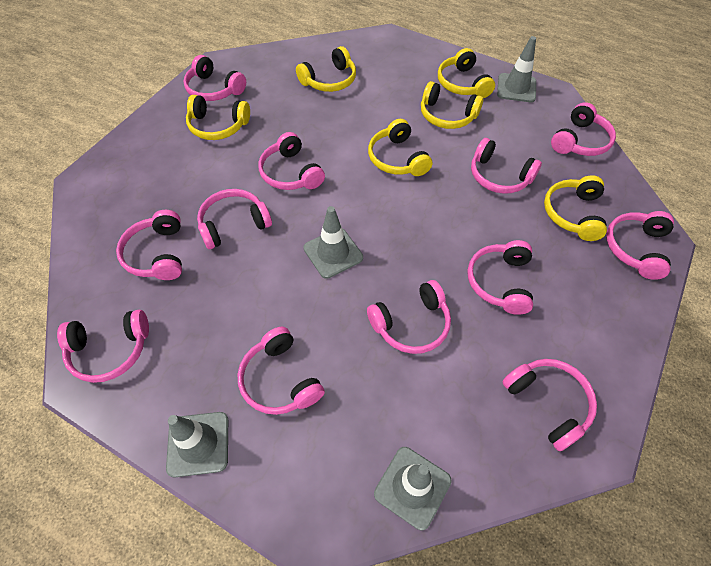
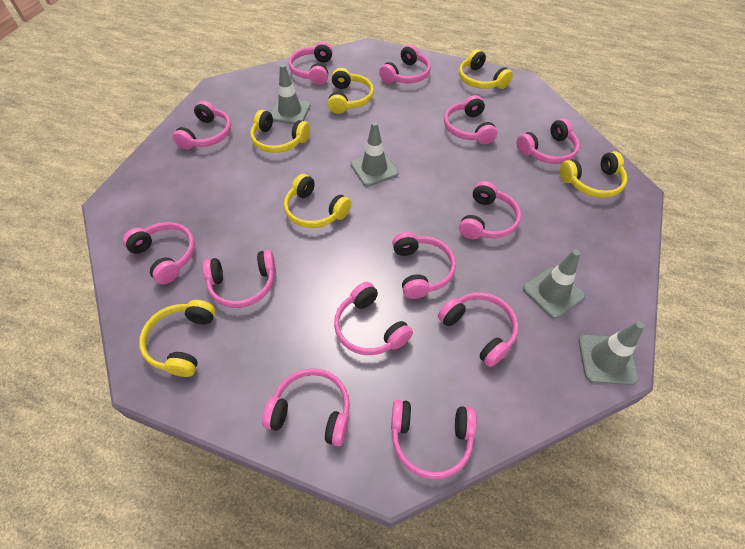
pink headphones: 12 -> 13

